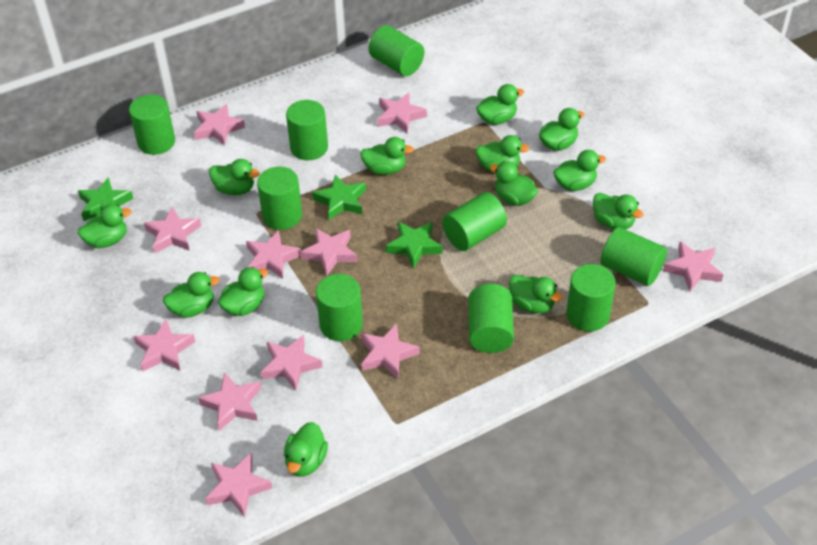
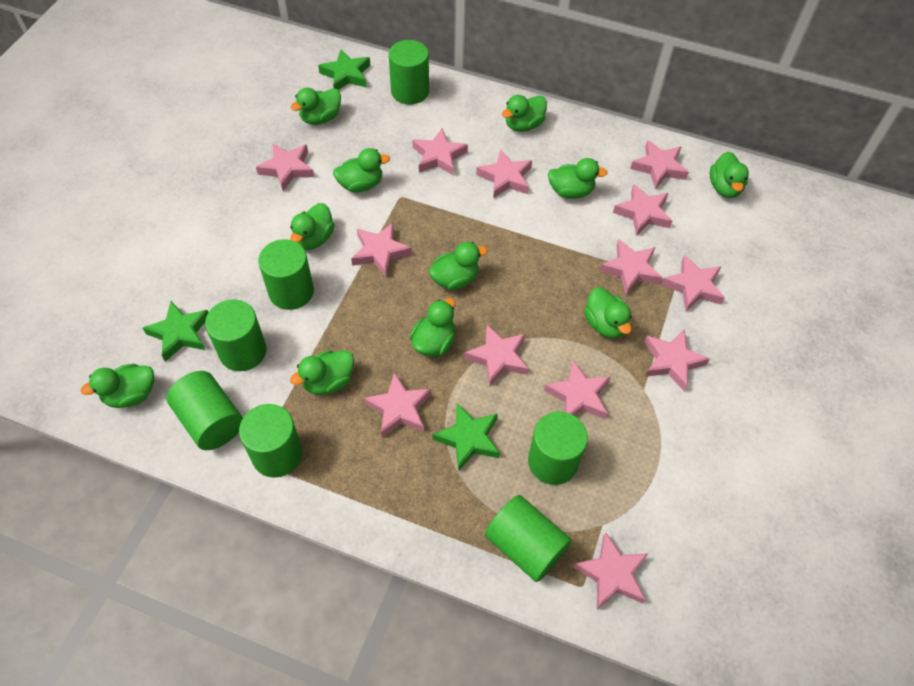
green cylinder: 9 -> 7
green duck: 13 -> 11
pink star: 11 -> 13

